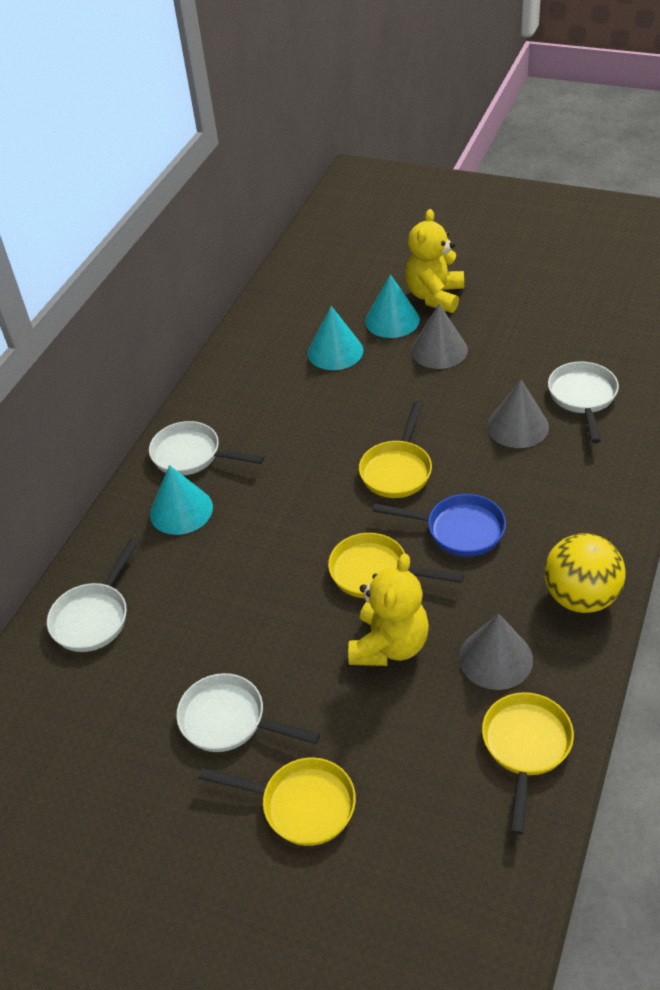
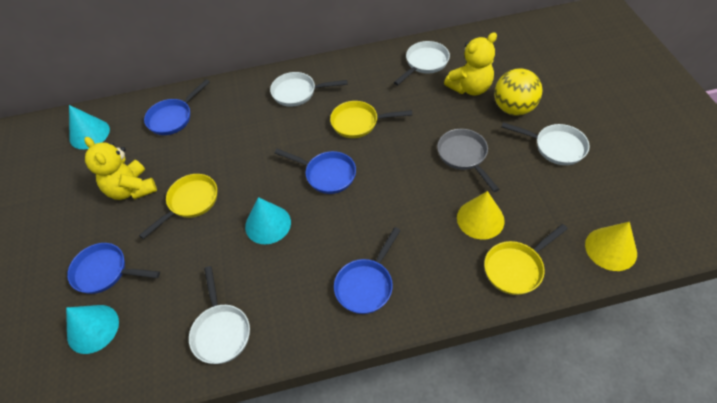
blue pan: 1 -> 4
grey cone: 3 -> 0
grey pan: 0 -> 1
yellow cone: 0 -> 2
yellow pan: 4 -> 3

